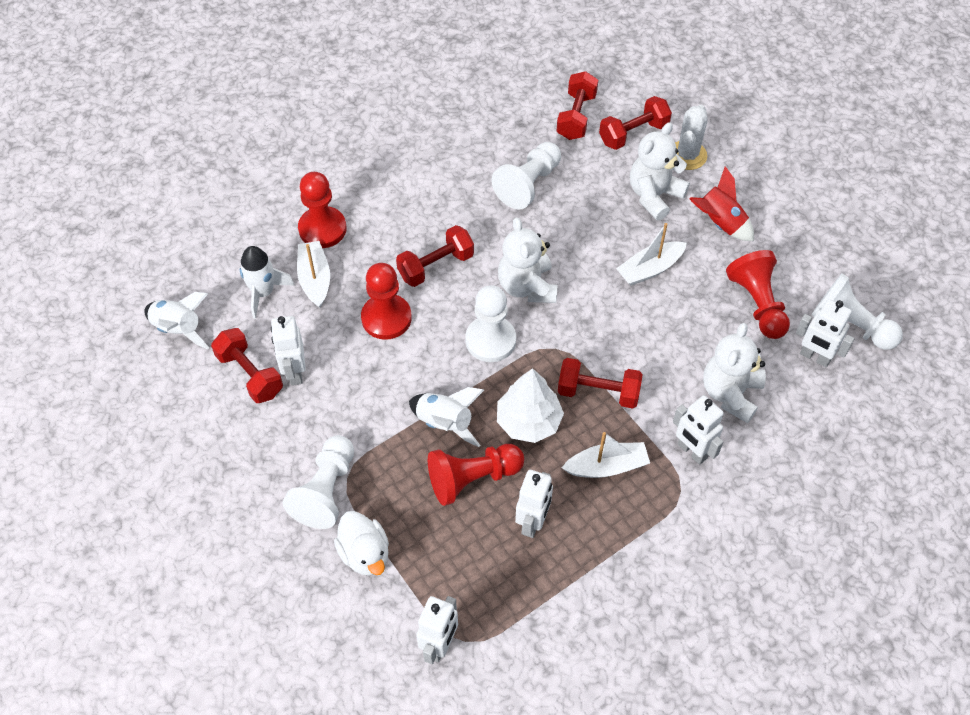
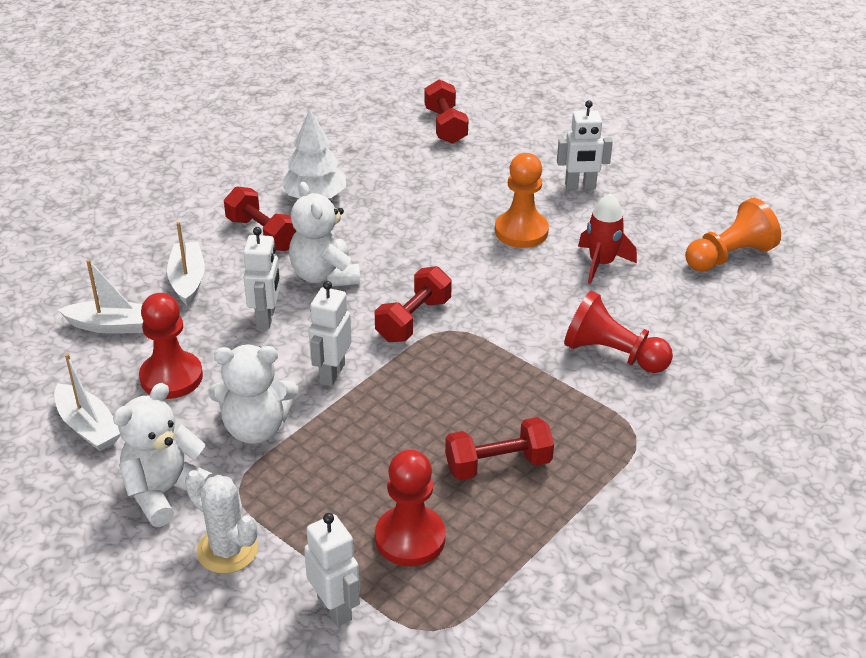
orange pawn: 0 -> 2
red dumbbell: 5 -> 4
red pawn: 4 -> 3
white duck: 1 -> 0
white pawn: 4 -> 0
white robot: 5 -> 4
white rocket: 3 -> 0

